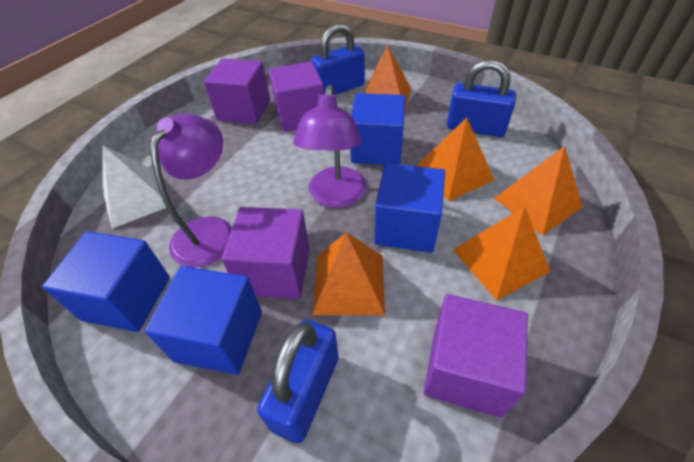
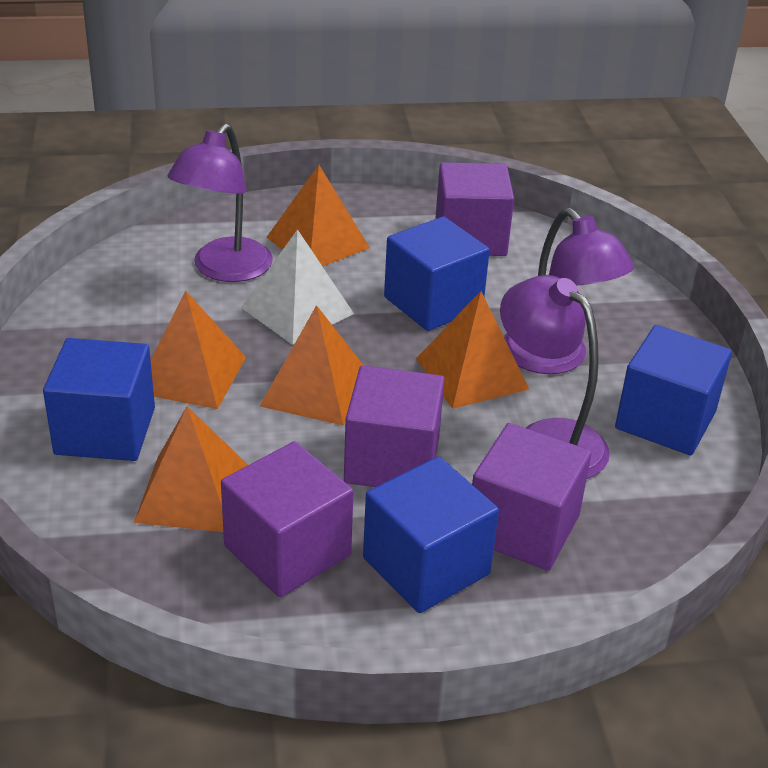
blue padlock: 3 -> 0
purple lamp: 2 -> 3

